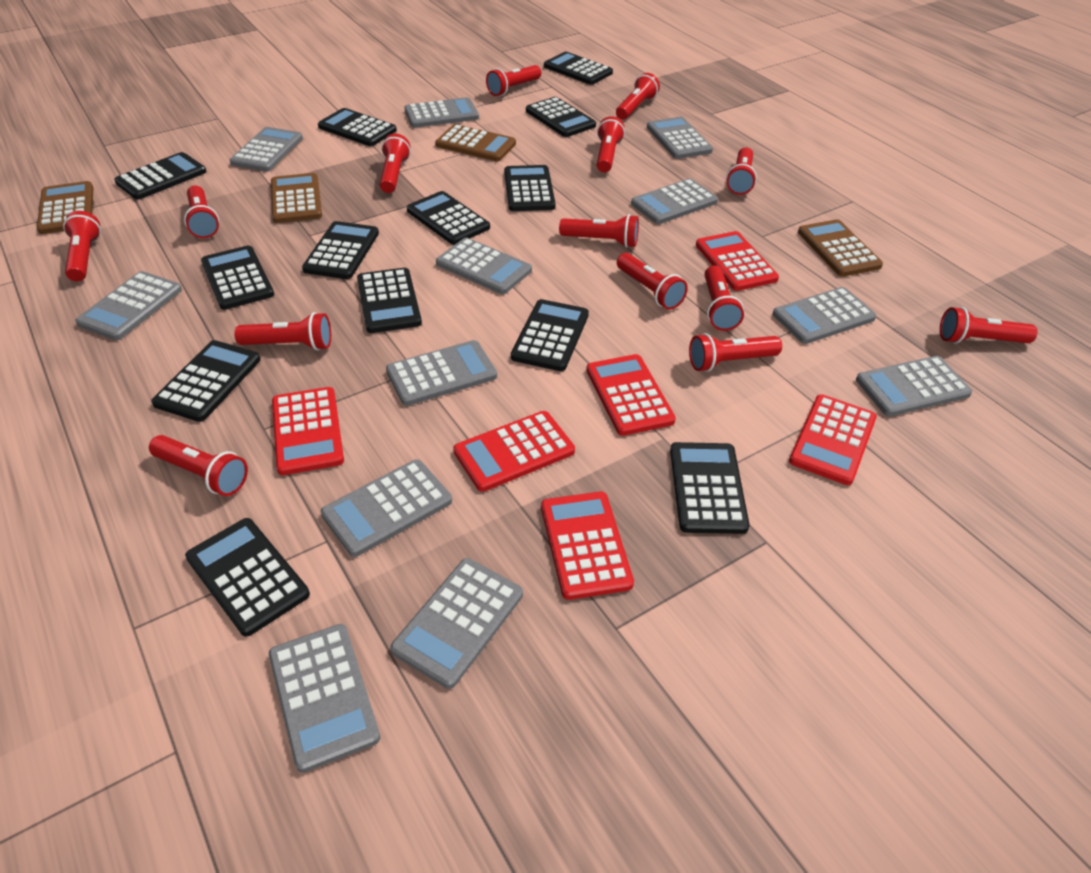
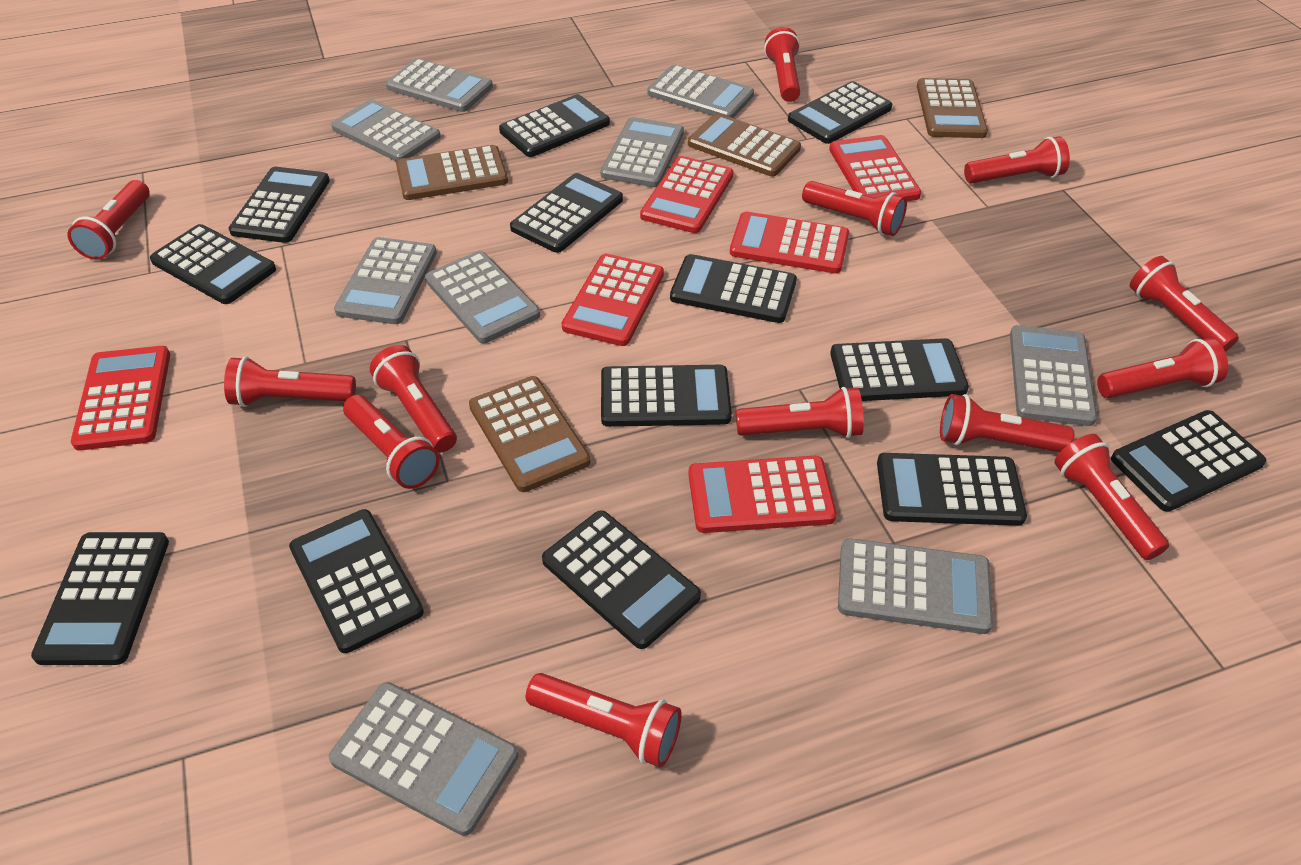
grey calculator: 12 -> 9
red flashlight: 14 -> 13

